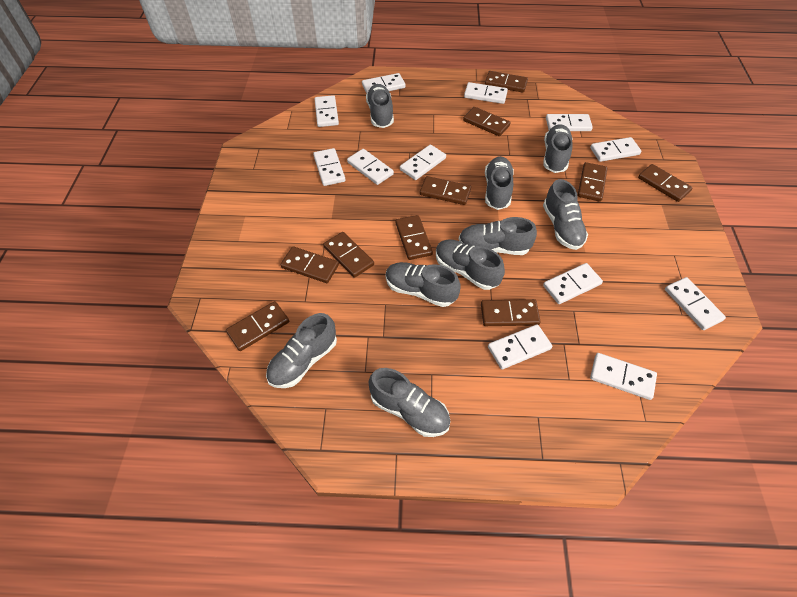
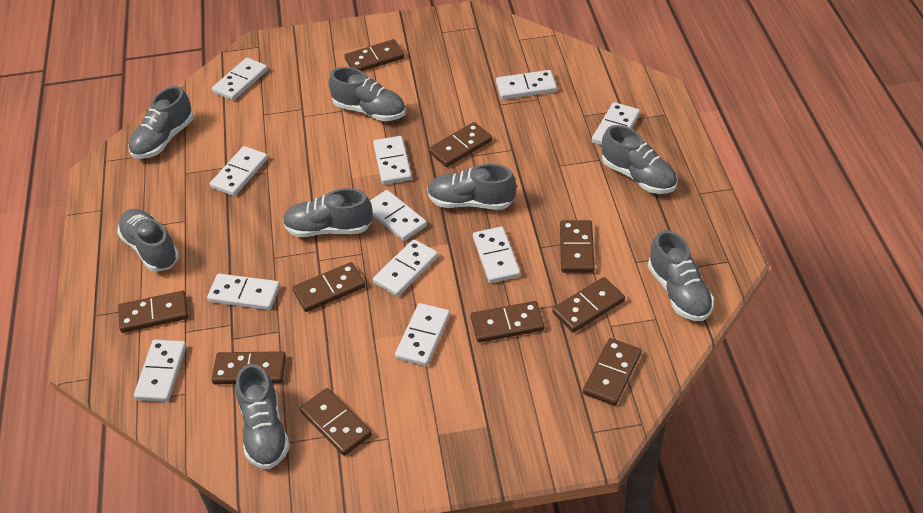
grey shoe: 9 -> 8
white domino: 12 -> 11

